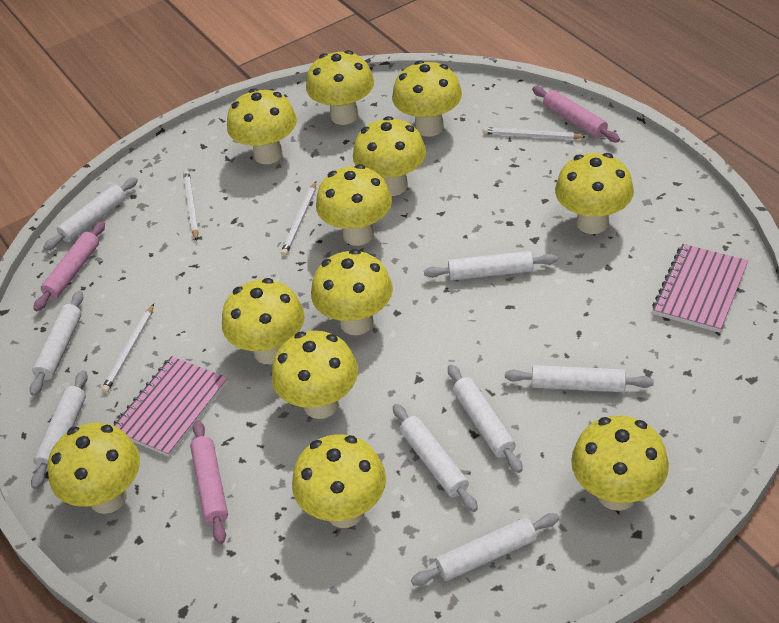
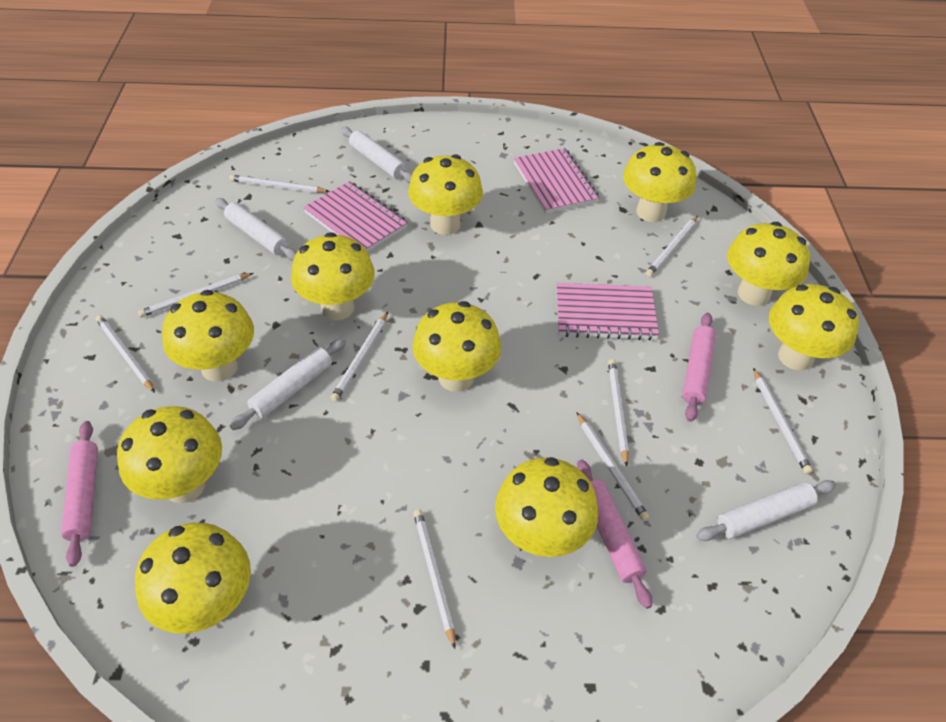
pink notebook: 2 -> 3
white pencil: 4 -> 9
white rolling pin: 8 -> 4
yellow mushroom: 12 -> 10

